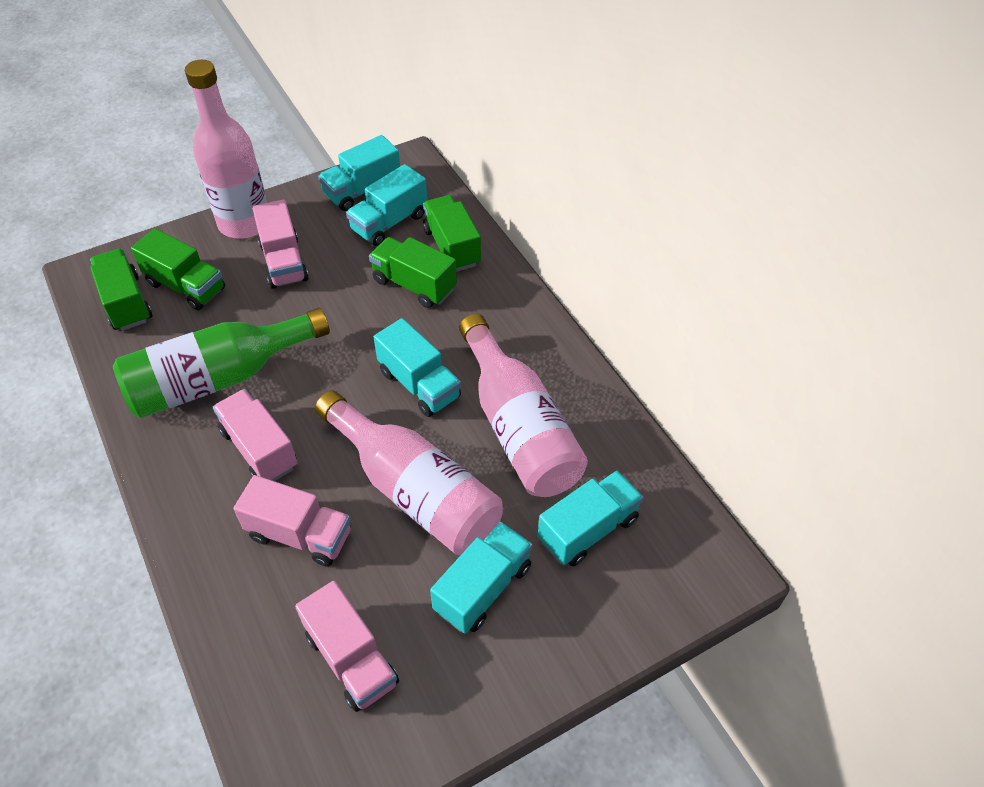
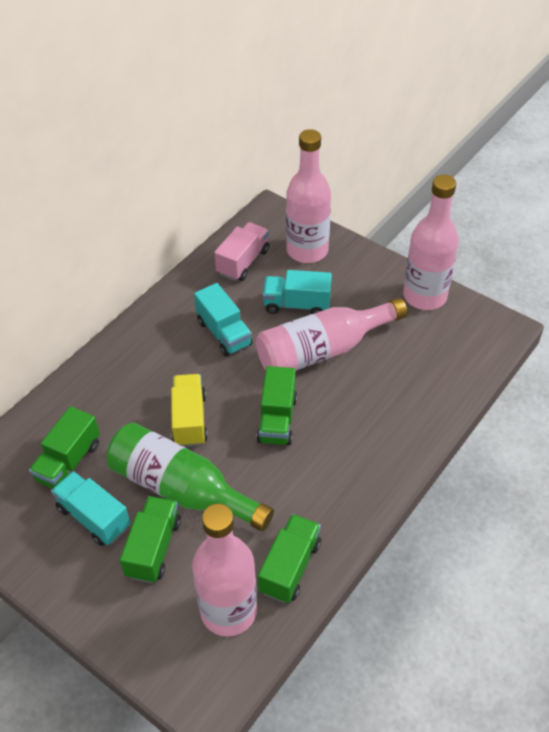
pink bottle: 3 -> 4
pink truck: 4 -> 1
turquoise truck: 5 -> 3
yellow truck: 0 -> 1

